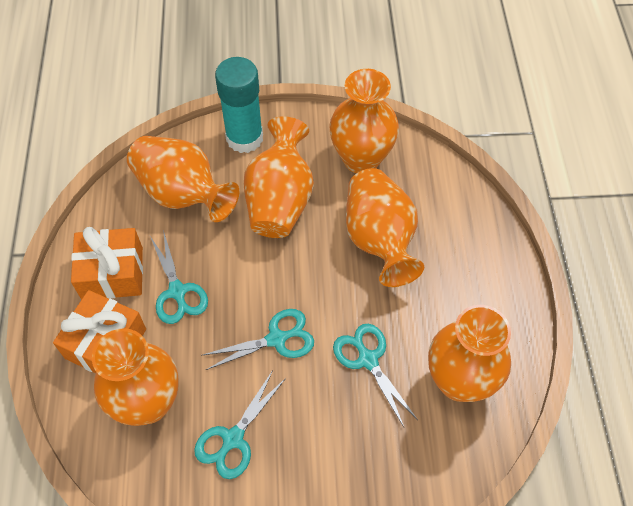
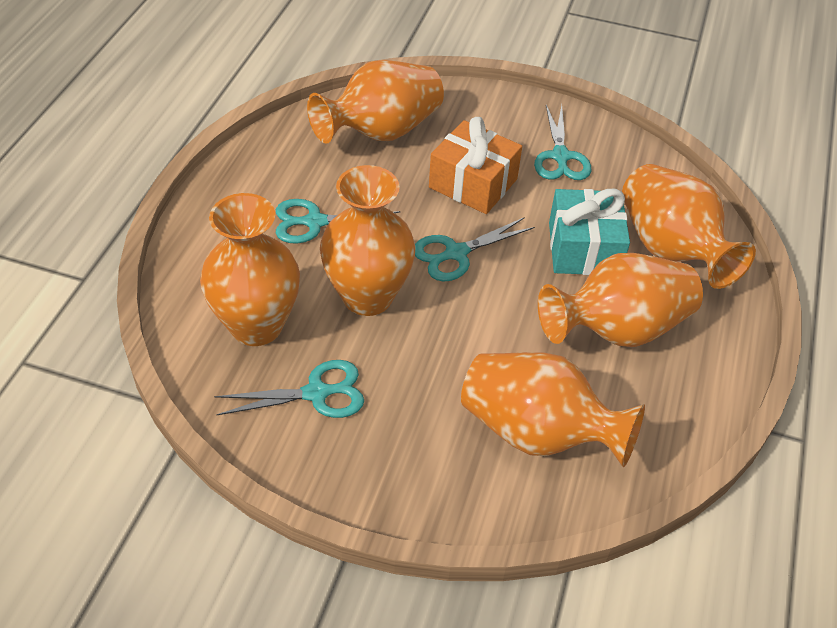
orange gift: 2 -> 1
turquoise gift: 0 -> 1
turquoise glue stick: 1 -> 0

